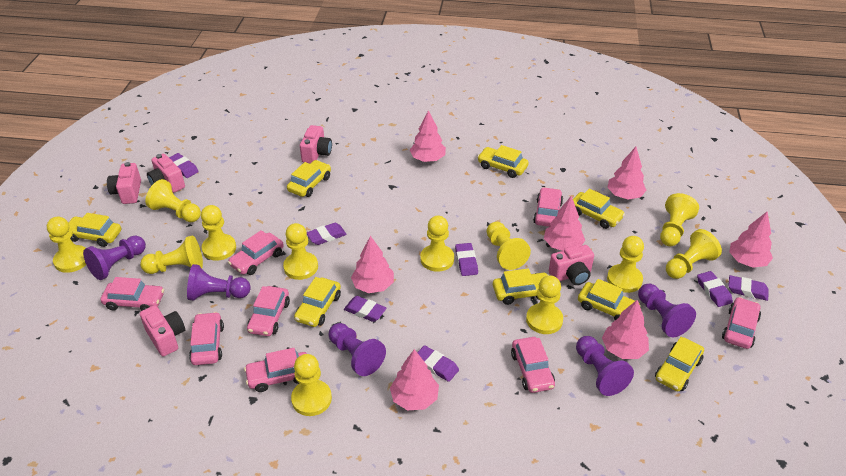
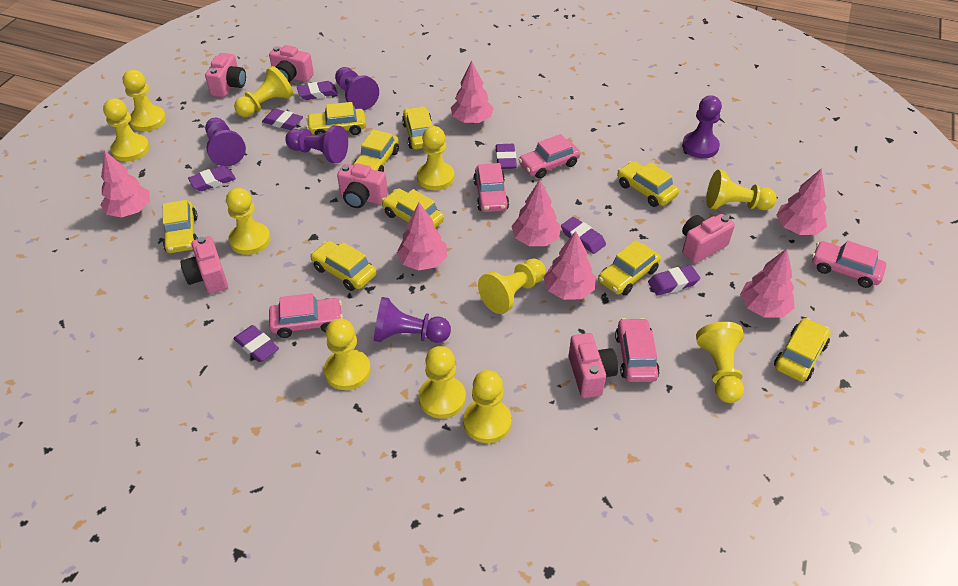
pink camera: 5 -> 6
pink car: 8 -> 5
yellow car: 8 -> 9
yellow pawn: 12 -> 11

